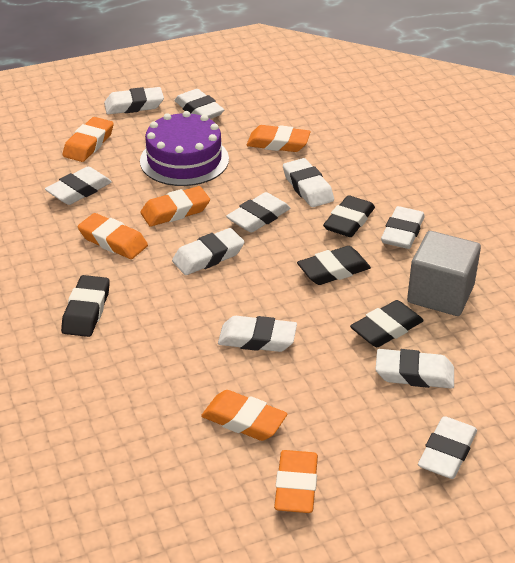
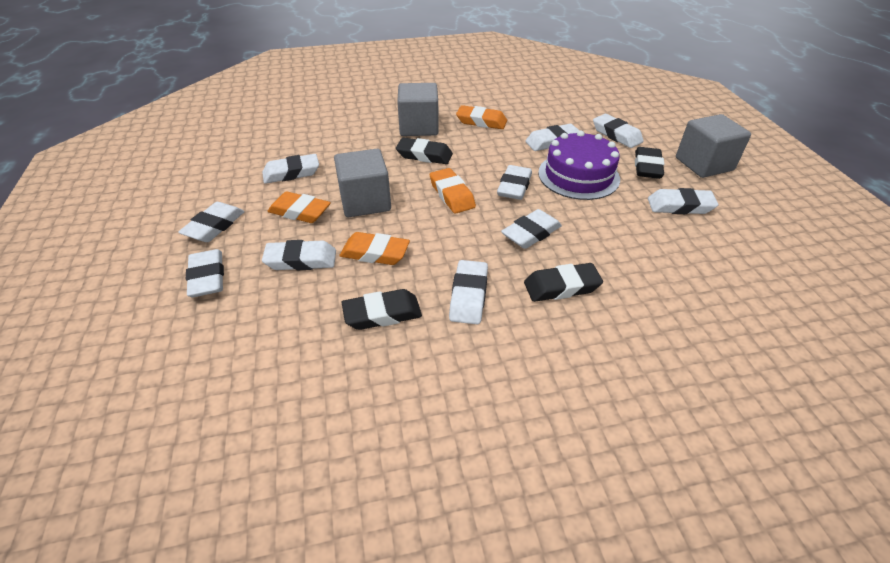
grey cube: 1 -> 3
orange eraser: 6 -> 4

